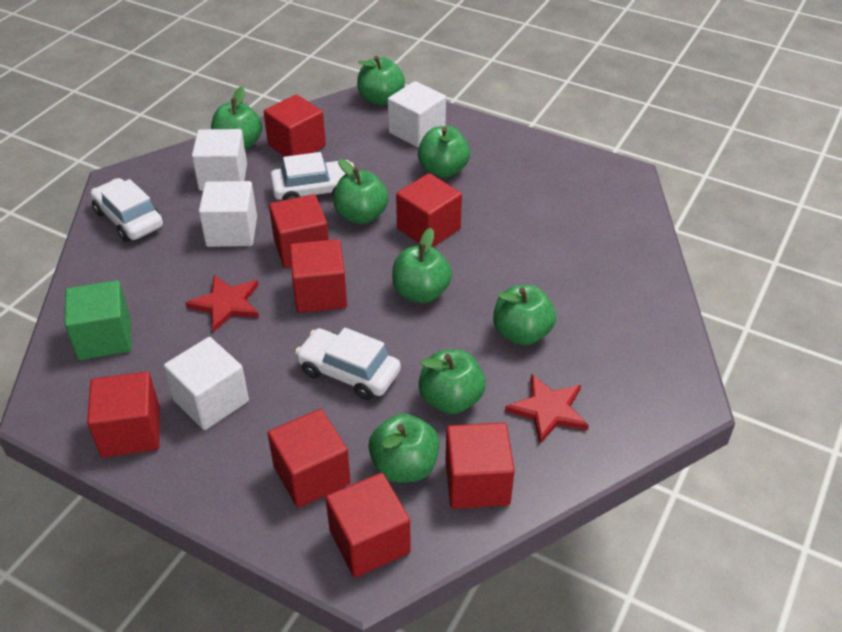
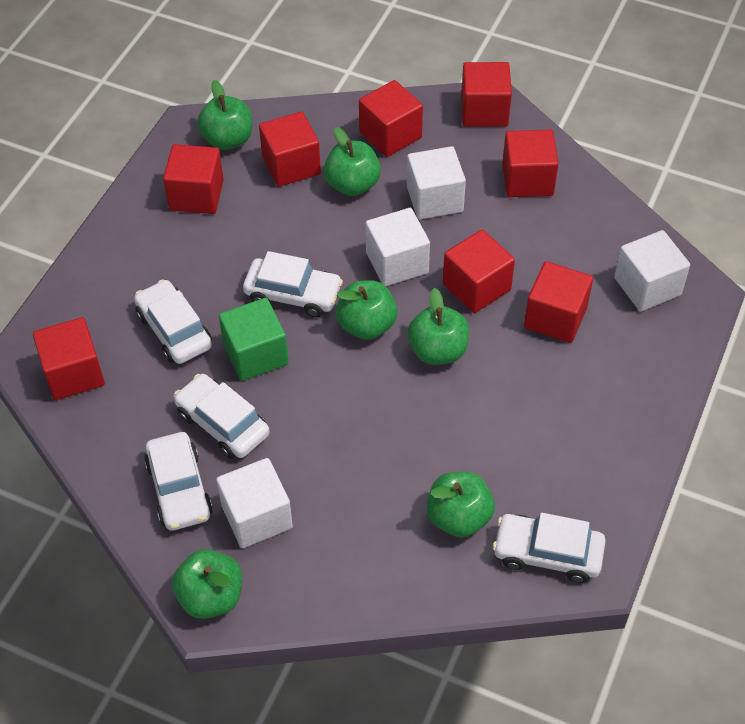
green apple: 8 -> 6
red star: 2 -> 0
white car: 3 -> 5

